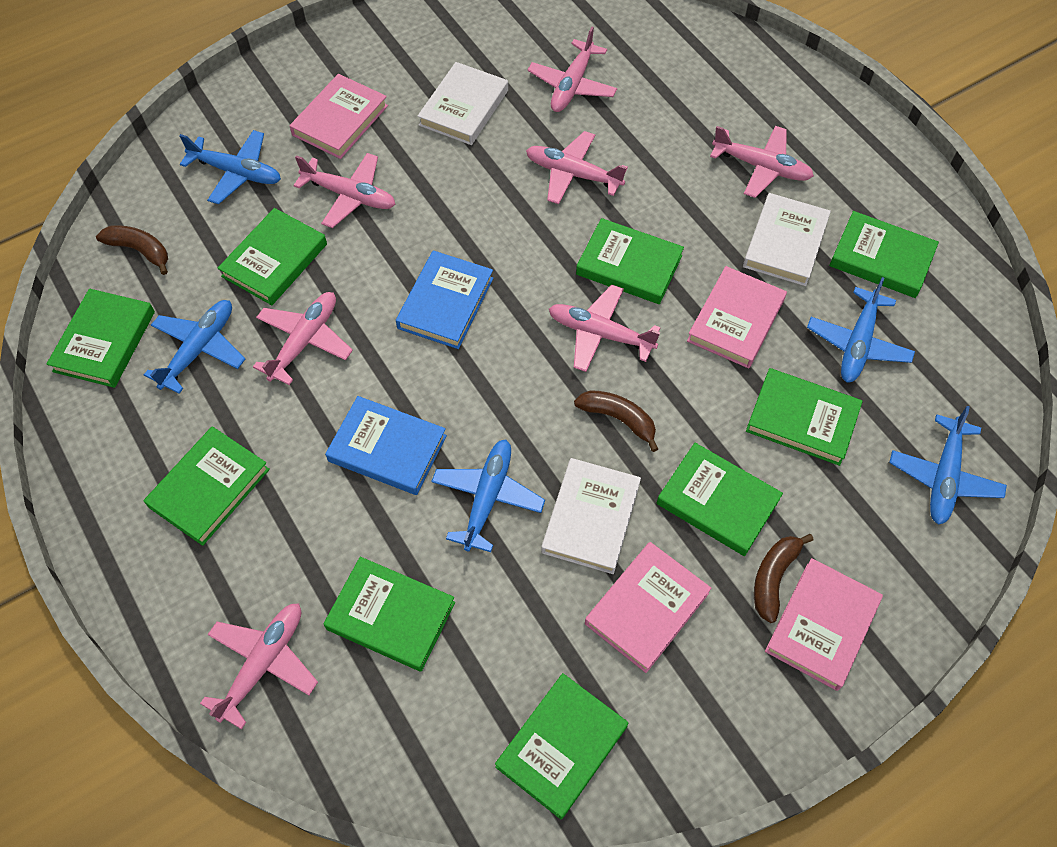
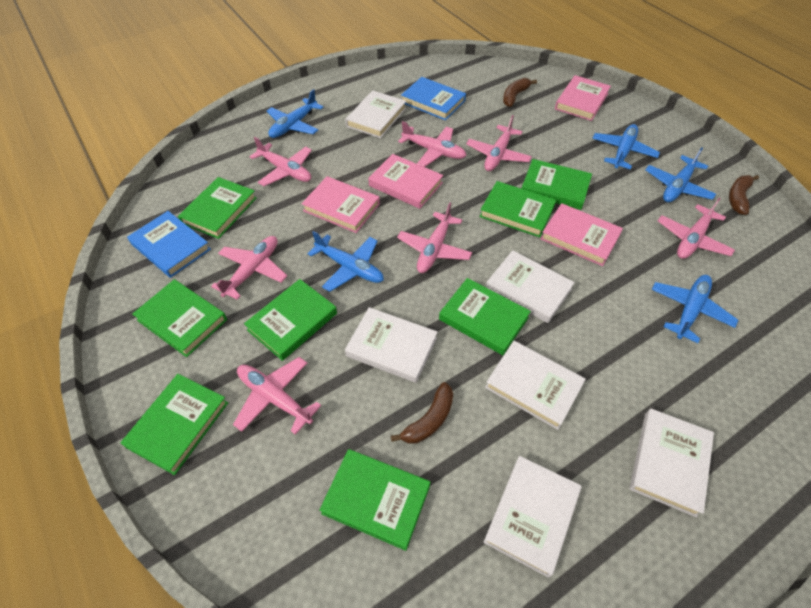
green book: 9 -> 8
white book: 3 -> 6

